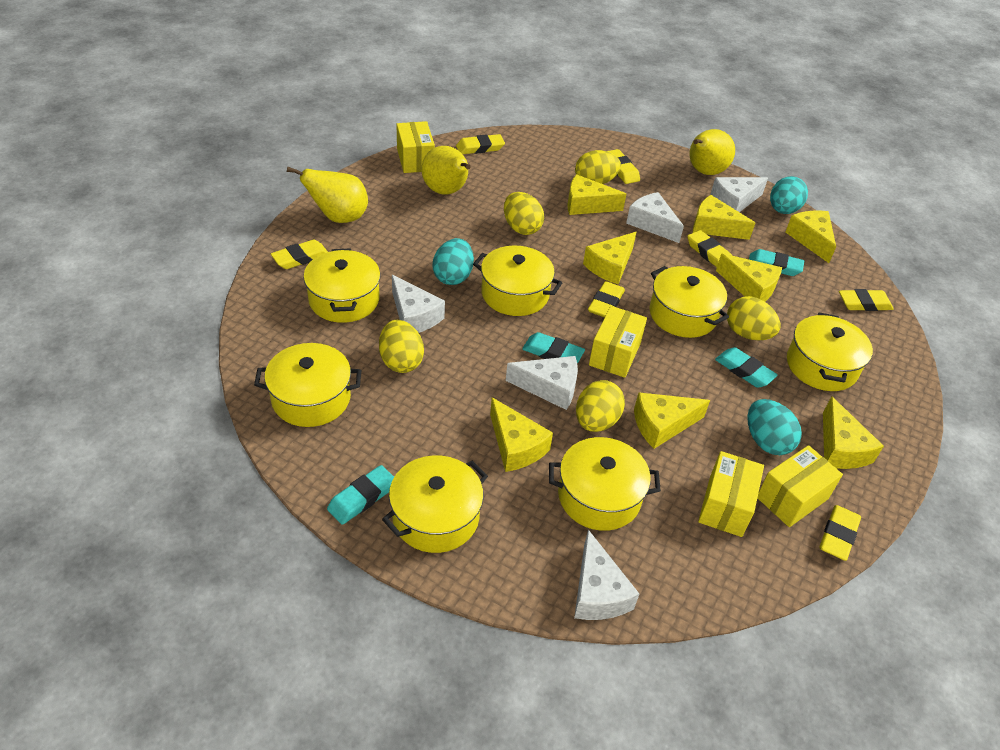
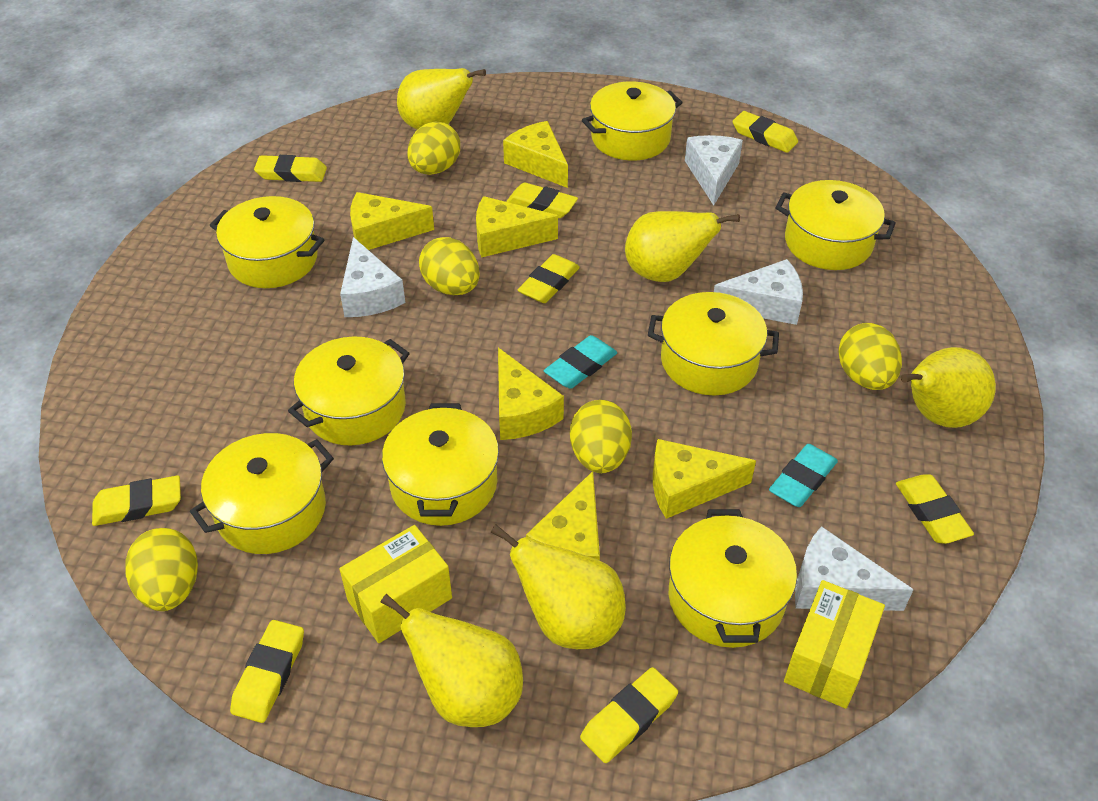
turquoise egg: 3 -> 0
turquoise eraser: 4 -> 2
white cheese: 5 -> 4
yellow box: 4 -> 2
yellow cheese: 8 -> 6
yellow eraser: 7 -> 8
yellow pear: 3 -> 5
yellow pot: 7 -> 8

